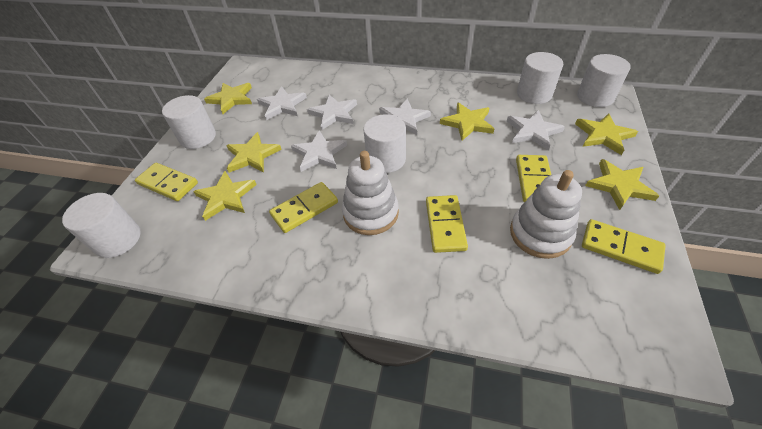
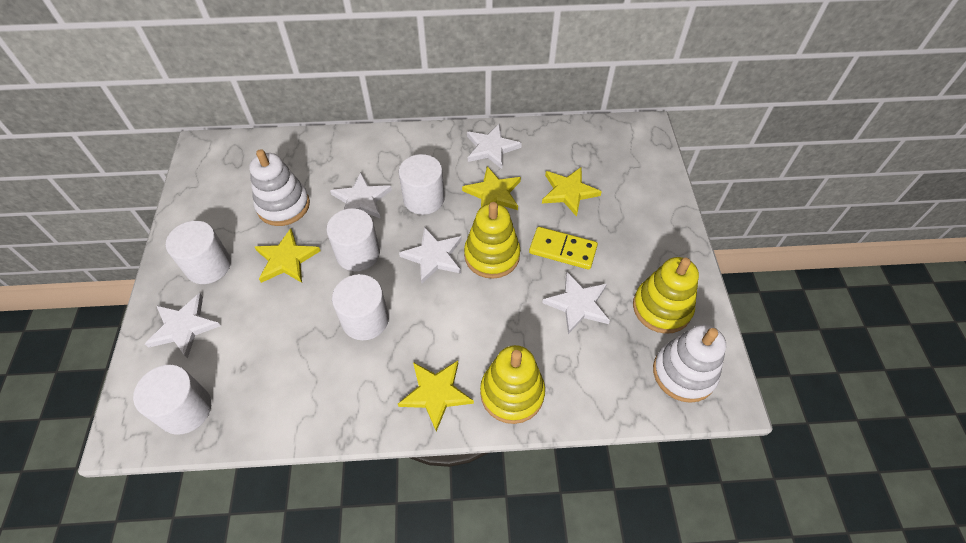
yellow domino: 5 -> 1
yellow stacking toy: 0 -> 3
yellow star: 6 -> 4

